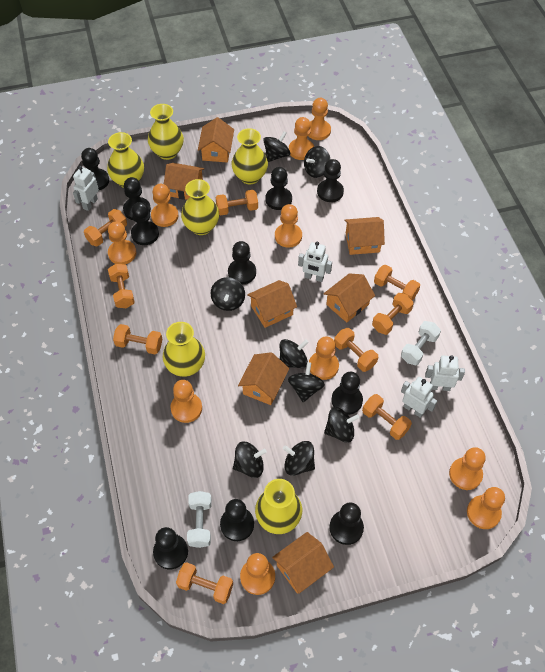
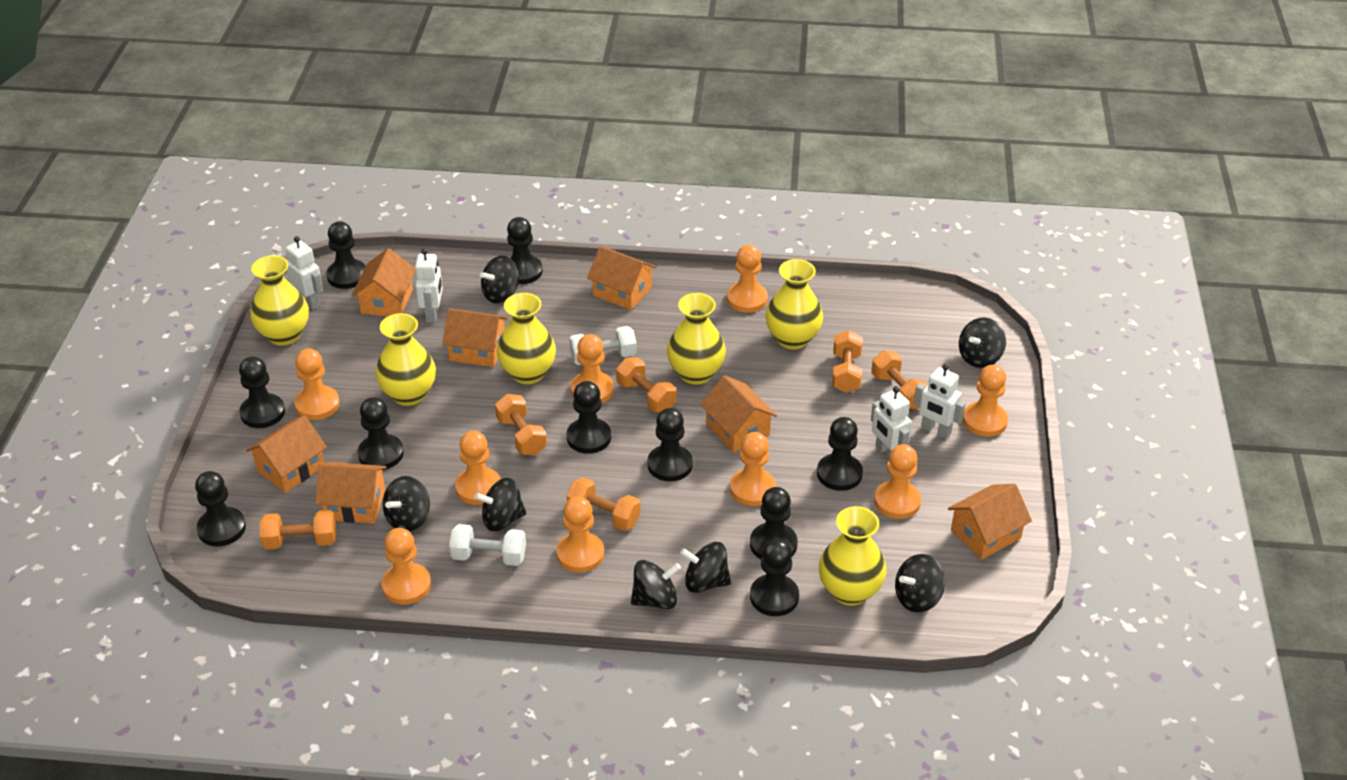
black spinning top: 8 -> 7
orange dumbbell: 9 -> 6
orange pawn: 10 -> 9

